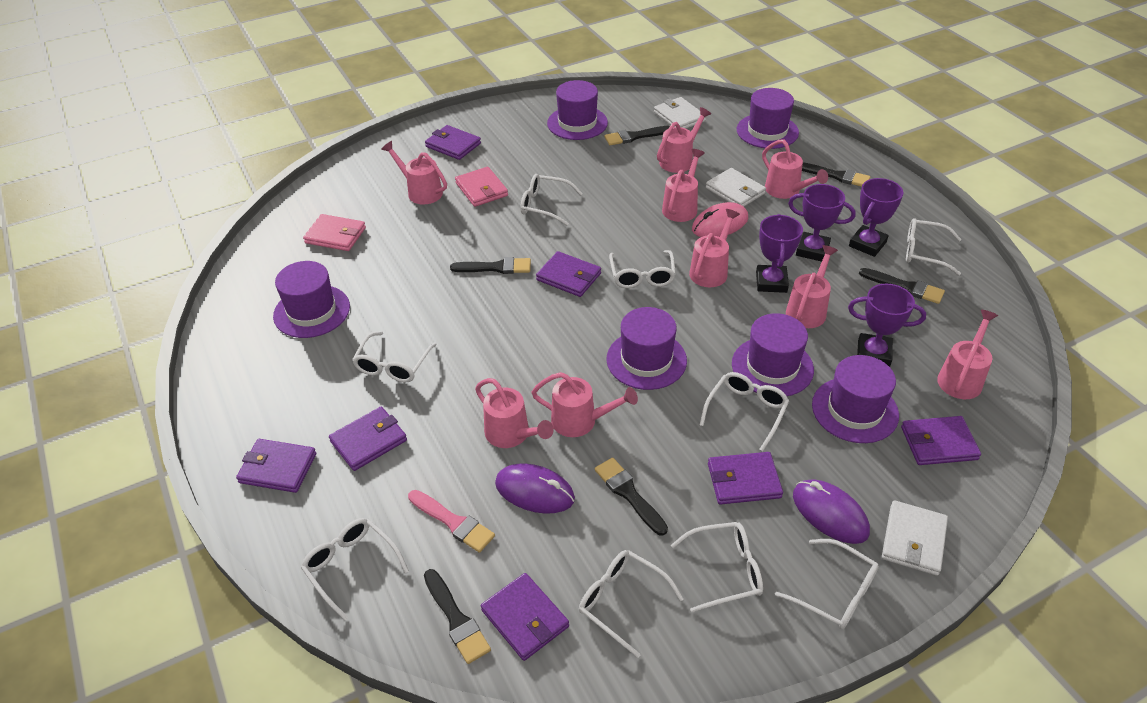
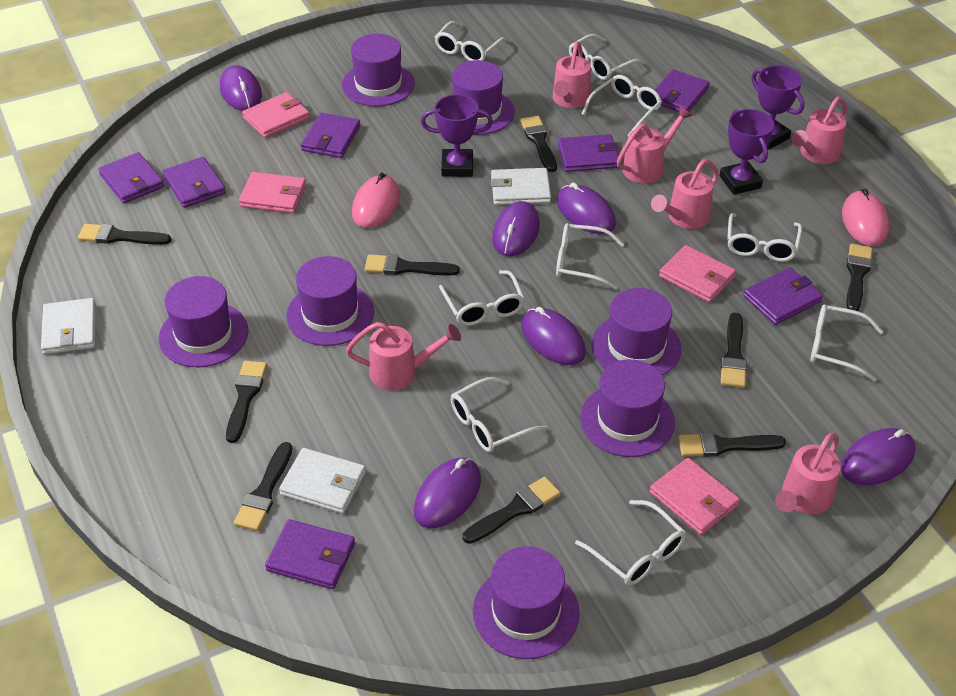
black brush: 6 -> 9
pink brush: 1 -> 0
pink mouse: 1 -> 2
pink wallet: 2 -> 4
pink watering can: 9 -> 6
purple hat: 6 -> 7
purple mouse: 2 -> 6
purple trophy: 4 -> 3

